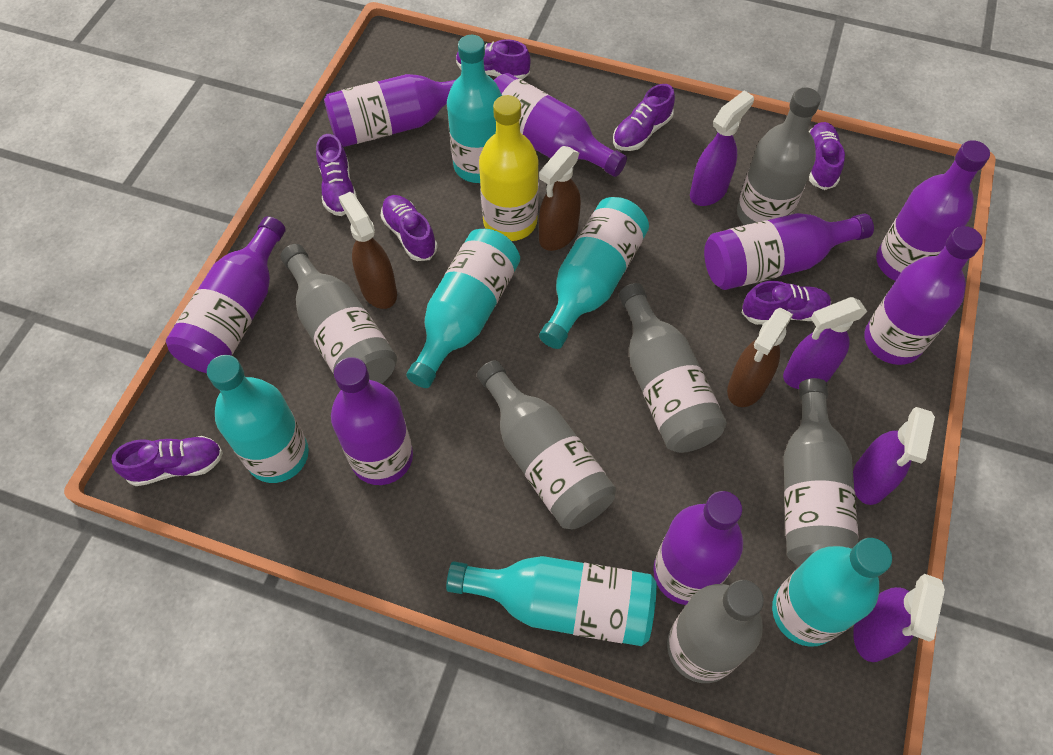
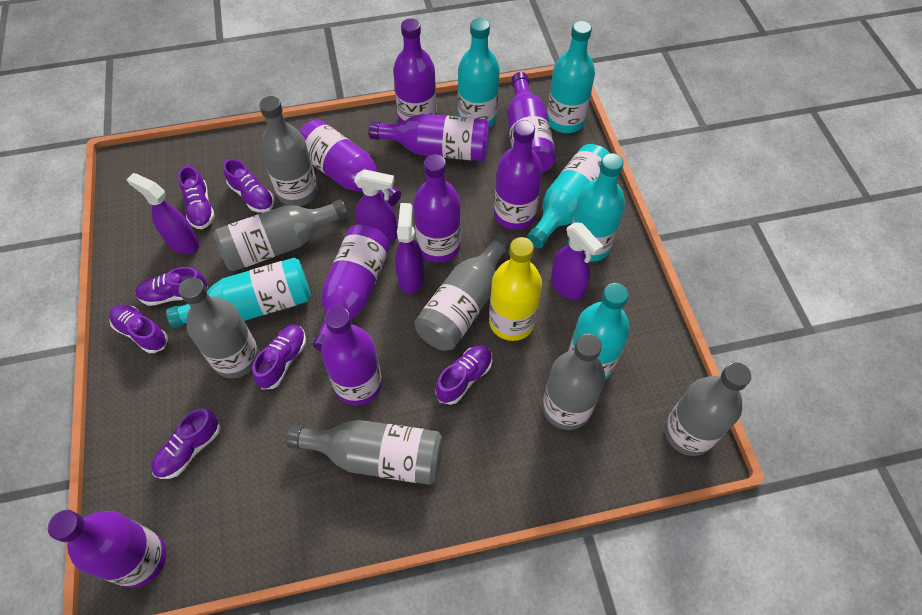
brown spray bottle: 3 -> 0
grey bottle: 6 -> 7
purple bottle: 8 -> 9

